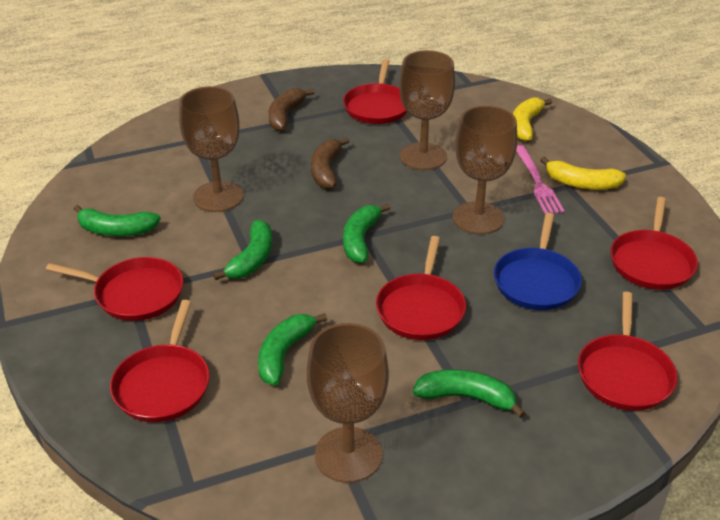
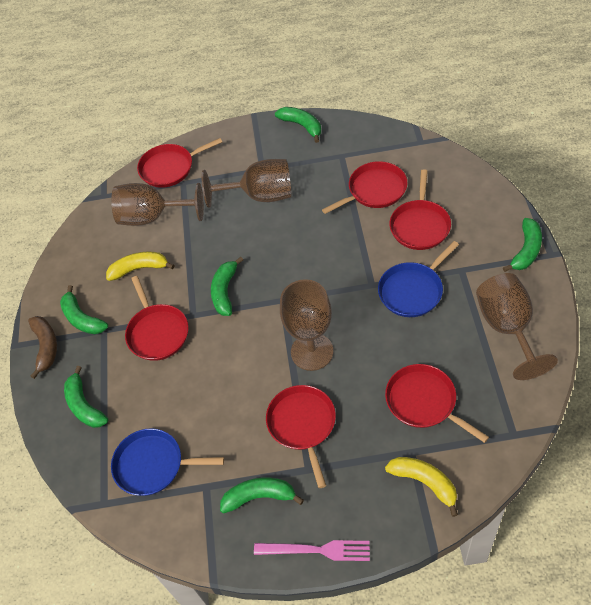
blue pan: 1 -> 2
brown banana: 2 -> 1
green banana: 5 -> 6

